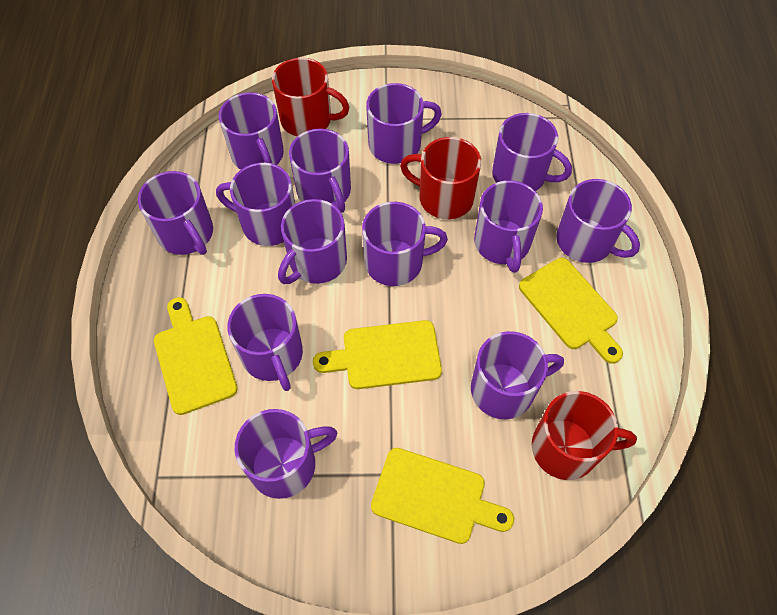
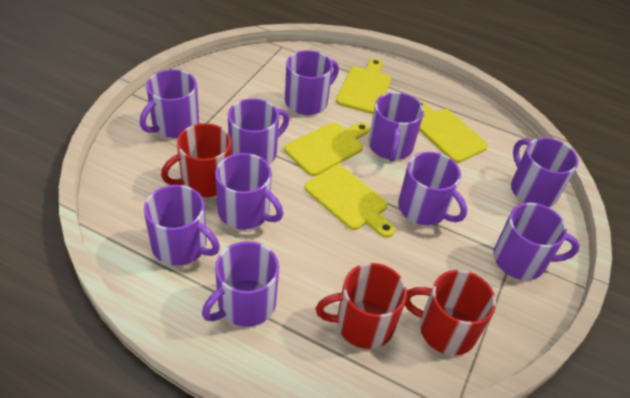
purple mug: 13 -> 10

